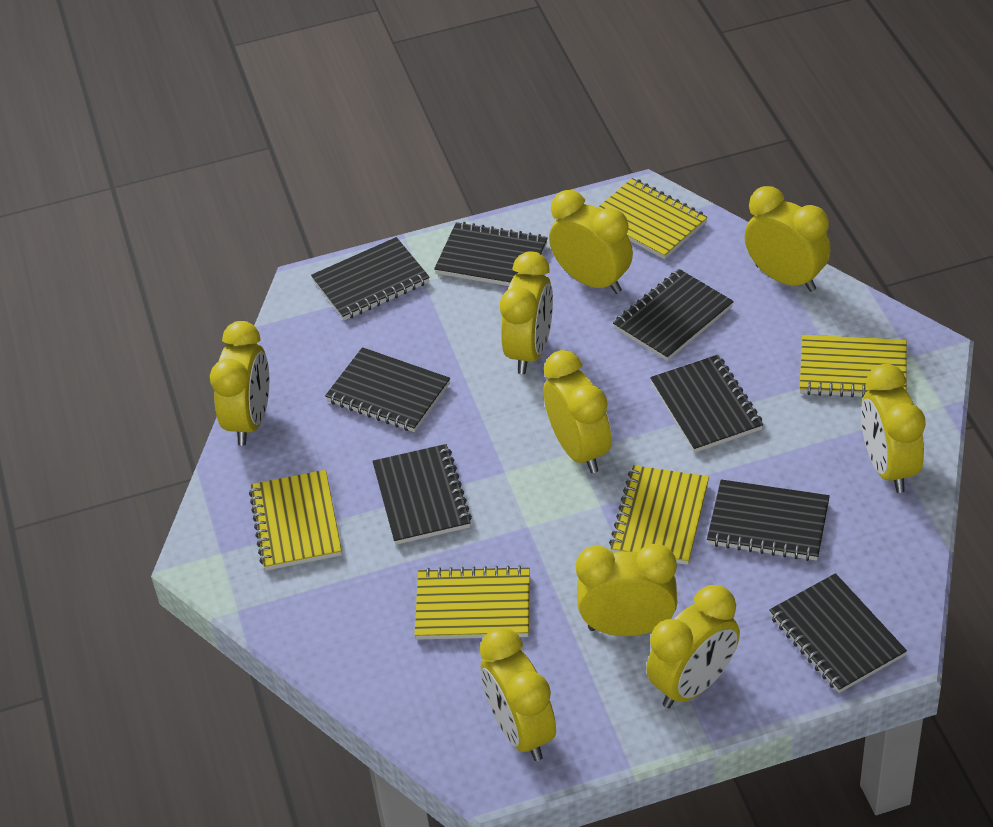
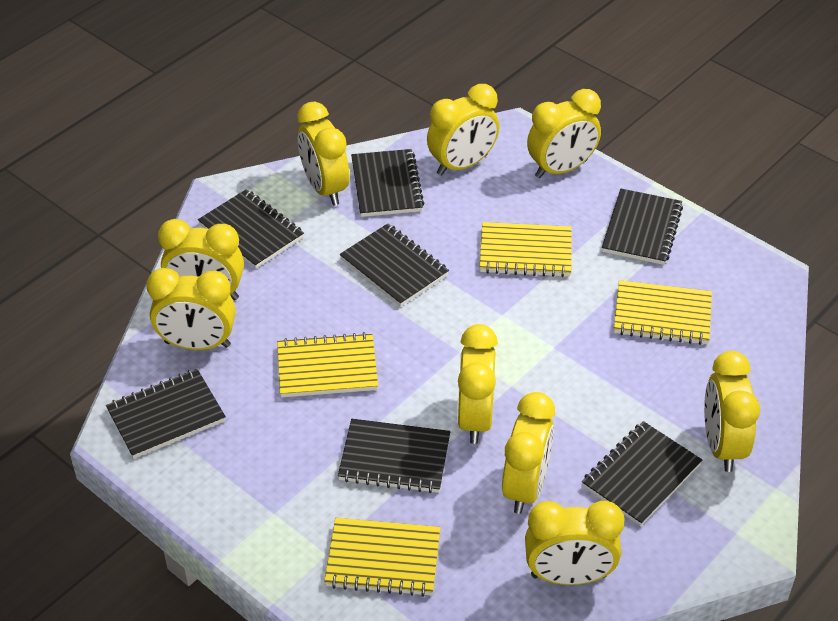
black notebook: 8 -> 7
yellow notebook: 5 -> 4

